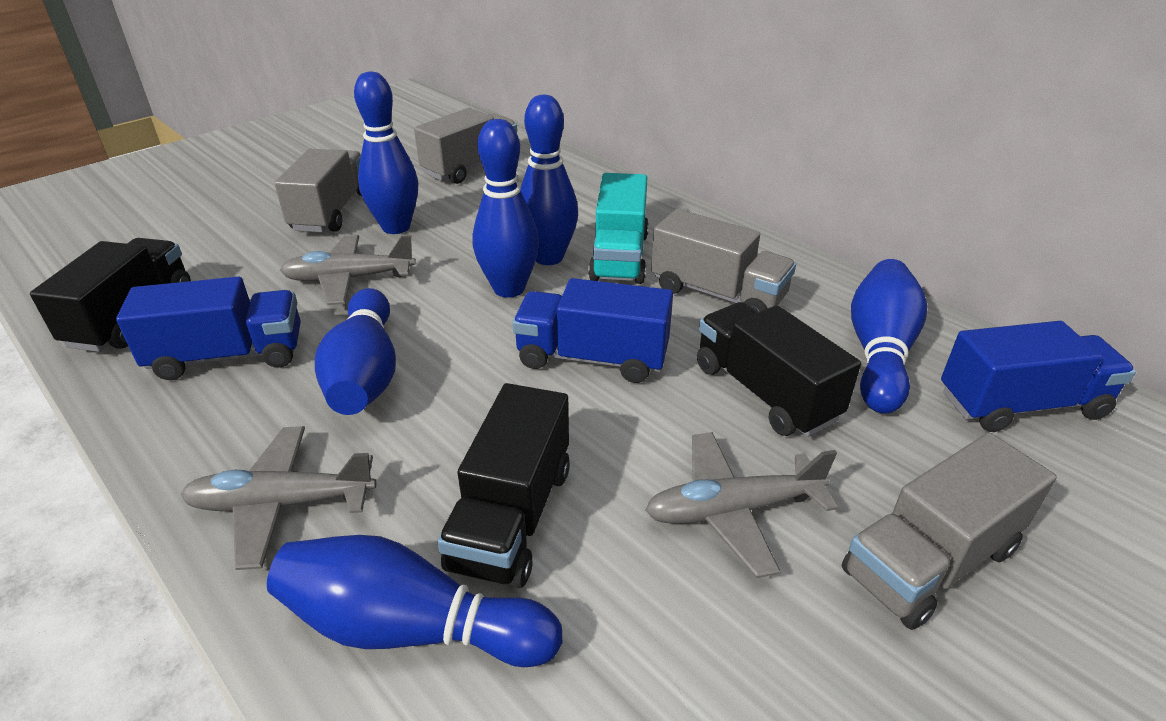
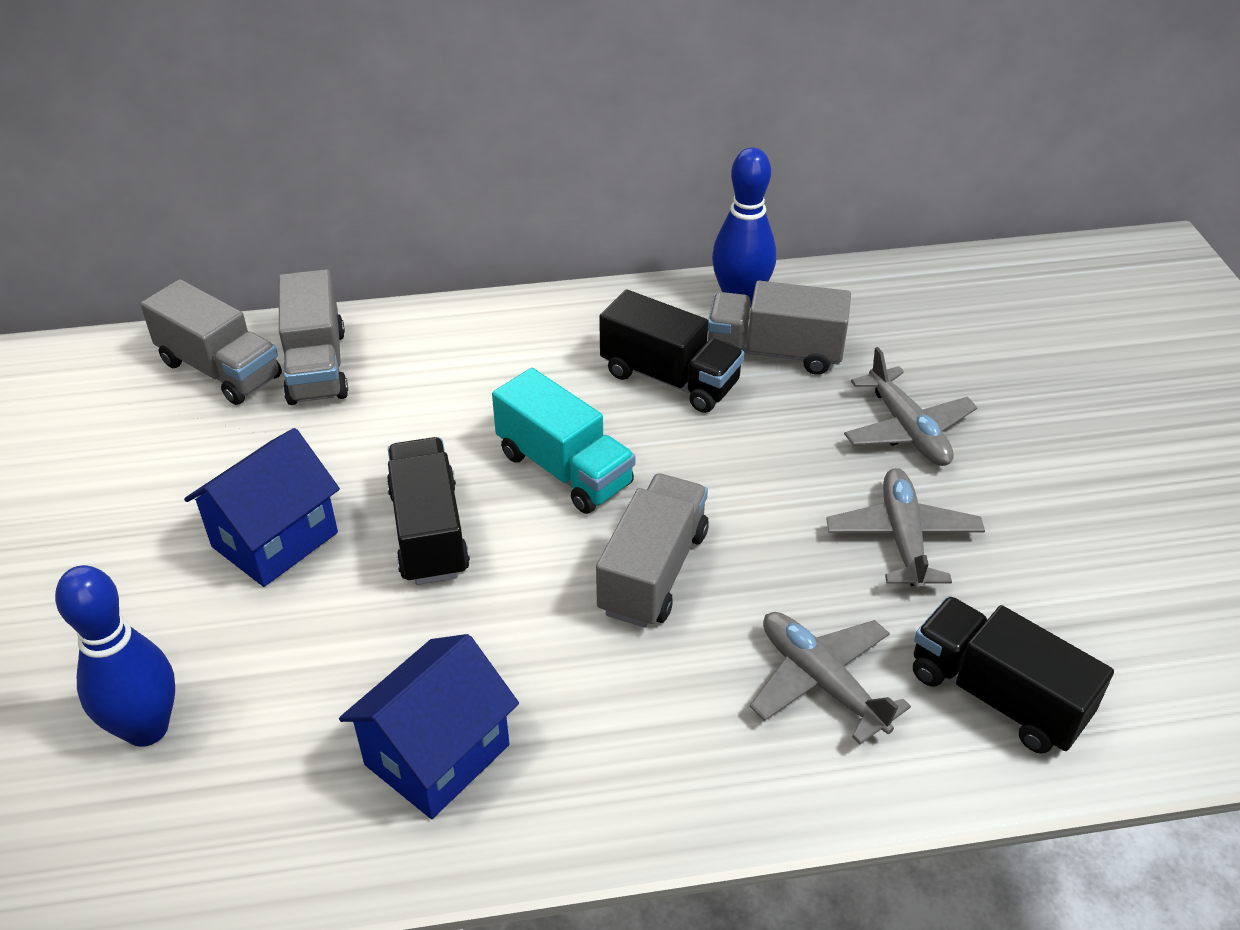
blue bowling pin: 6 -> 2
blue house: 0 -> 2
blue truck: 3 -> 0

